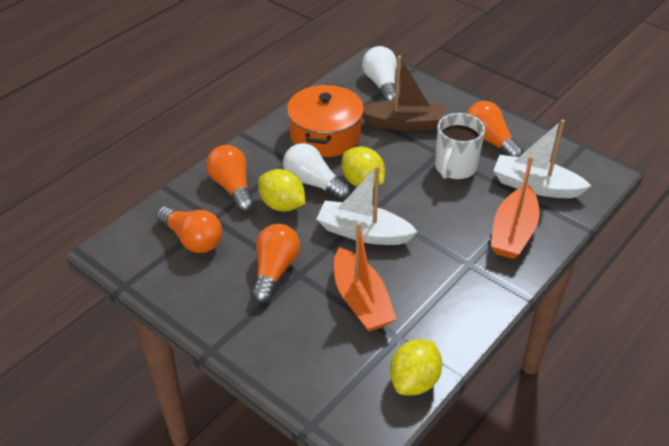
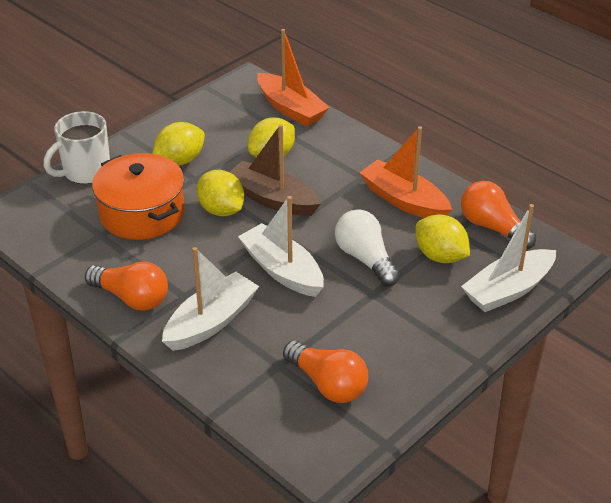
orange light bulb: 4 -> 3
white boat: 2 -> 3
white light bulb: 2 -> 1
yellow lemon: 3 -> 4

